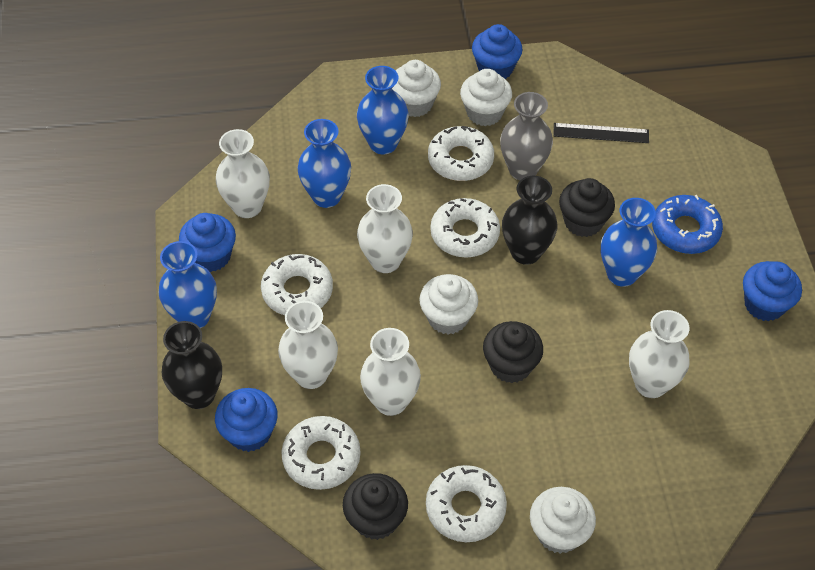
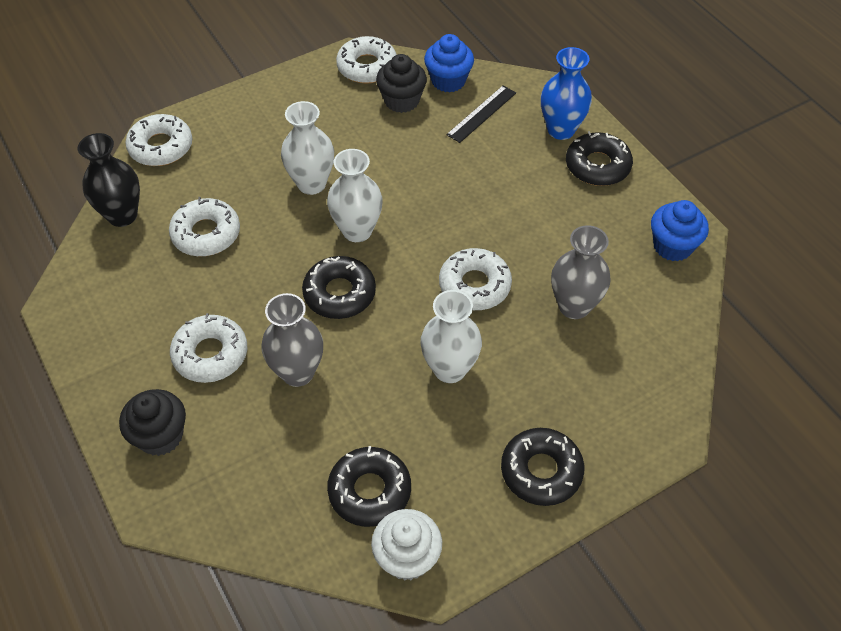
black cupcake: 3 -> 2
black donut: 0 -> 4
black vase: 2 -> 1
blue cupcake: 4 -> 2
blue donut: 1 -> 0
blue vase: 4 -> 1
grey vase: 1 -> 2
white cupcake: 4 -> 1
white vase: 5 -> 3

